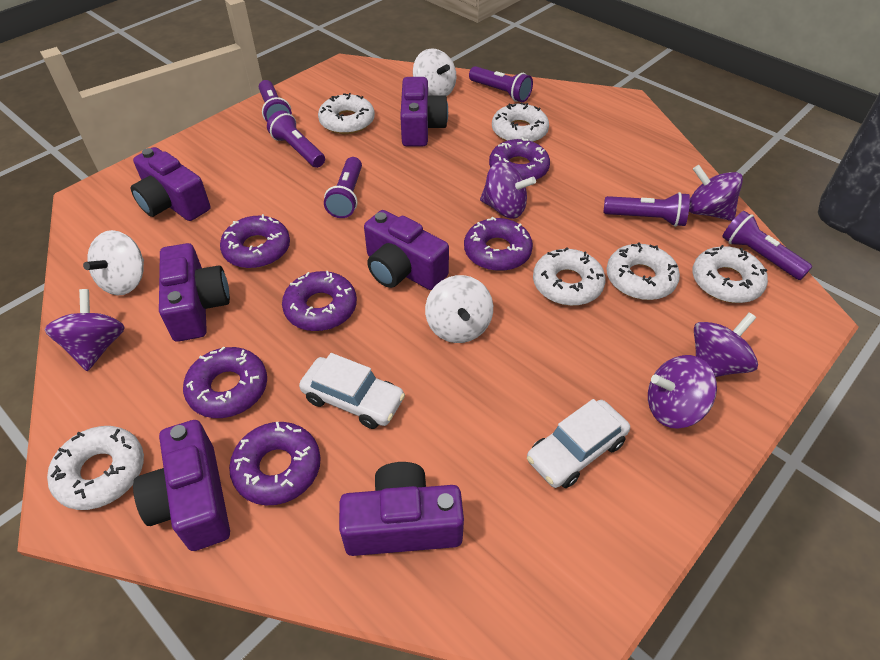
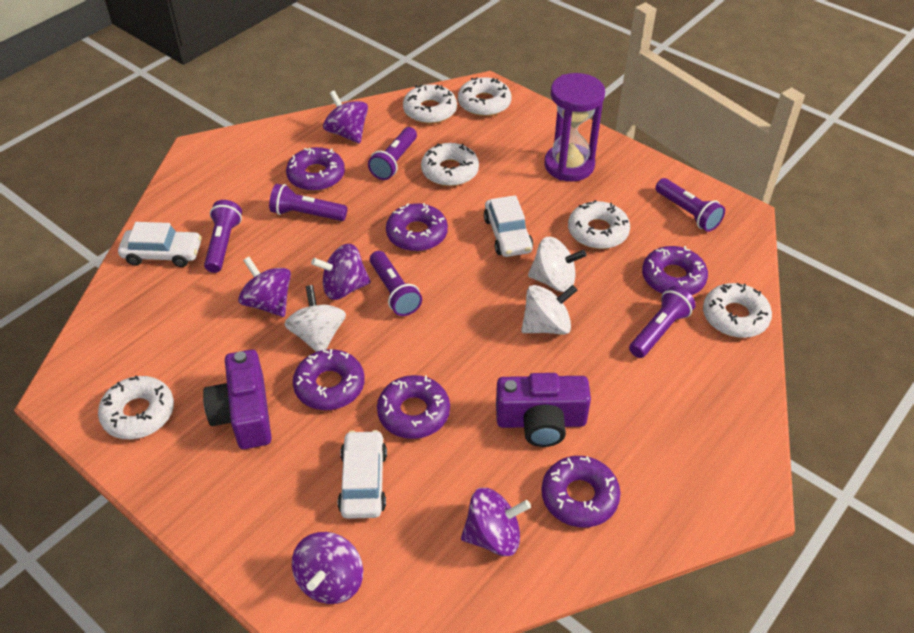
purple camera: 6 -> 2
purple hourglass: 0 -> 1
white car: 2 -> 3

